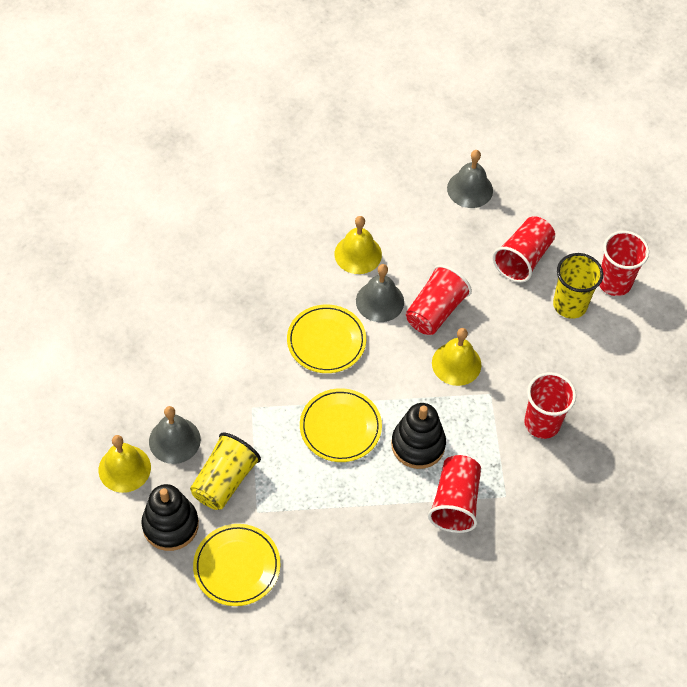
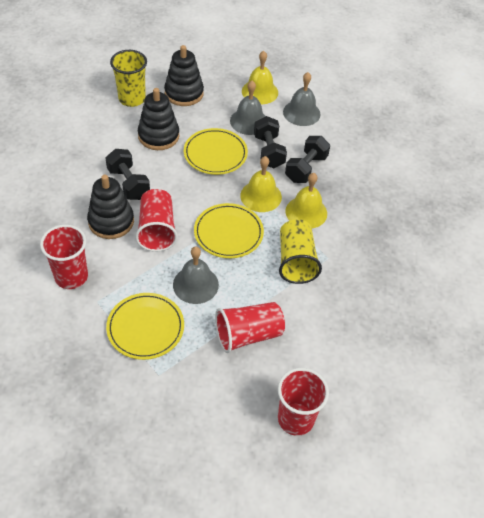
black dumbbell: 0 -> 3
black stacking toy: 2 -> 3
red cup: 5 -> 4

